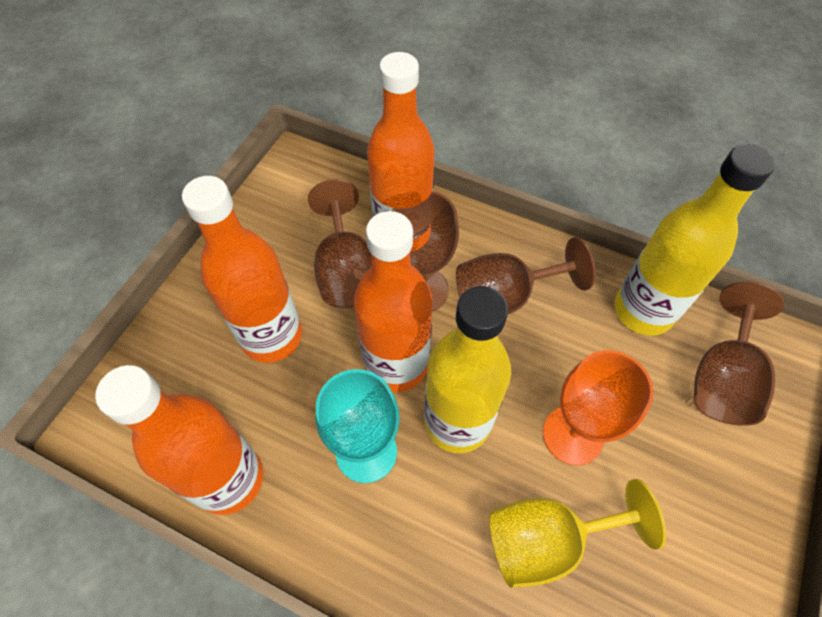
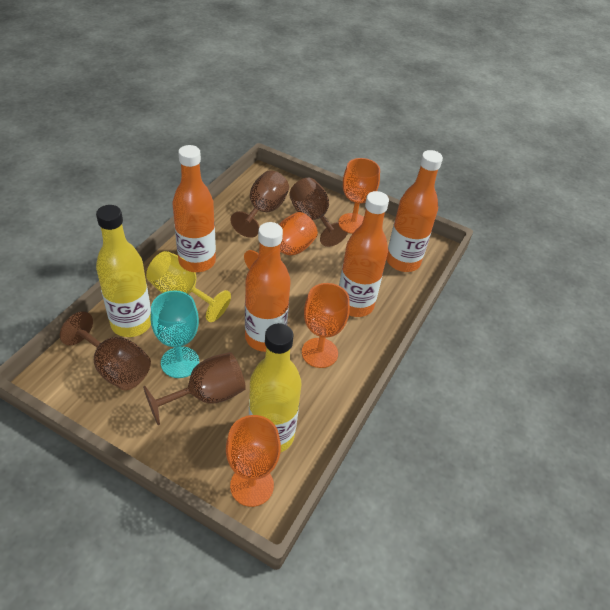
orange goblet: 1 -> 4

